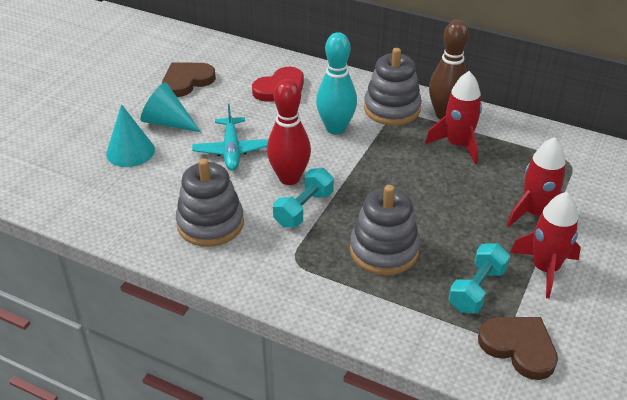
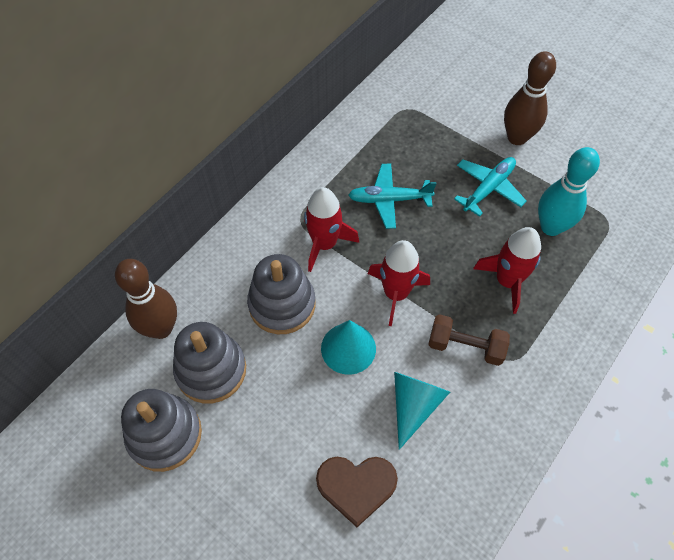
brown bowling pin: 1 -> 2
brown dumbbell: 0 -> 1
brown heart: 2 -> 1
red bowling pin: 1 -> 0
red heart: 1 -> 0
turquoise dumbbell: 2 -> 0
turquoise plane: 1 -> 2

